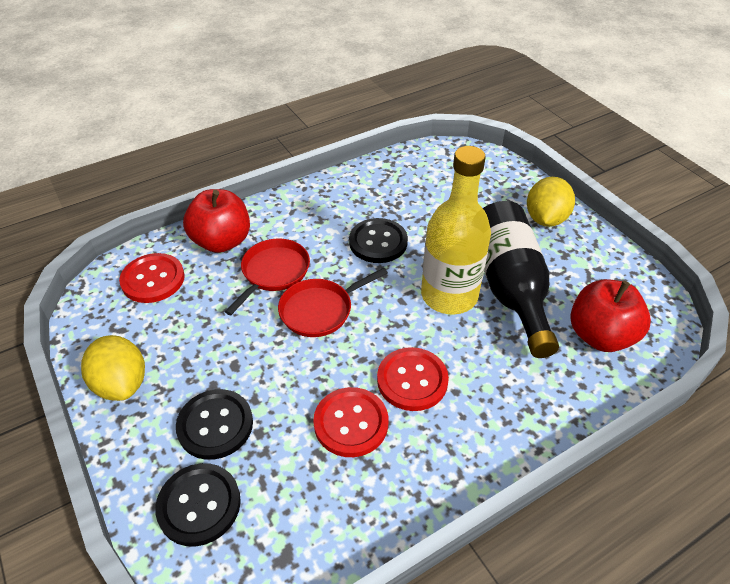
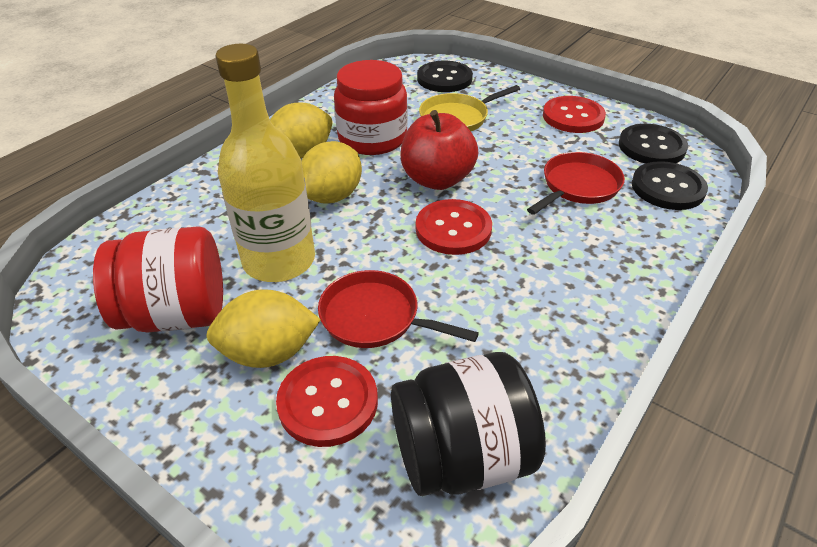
black bottle: 1 -> 0
black jar: 0 -> 1
red apple: 2 -> 1
red jar: 0 -> 2
yellow lemon: 2 -> 3
yellow pan: 0 -> 1

